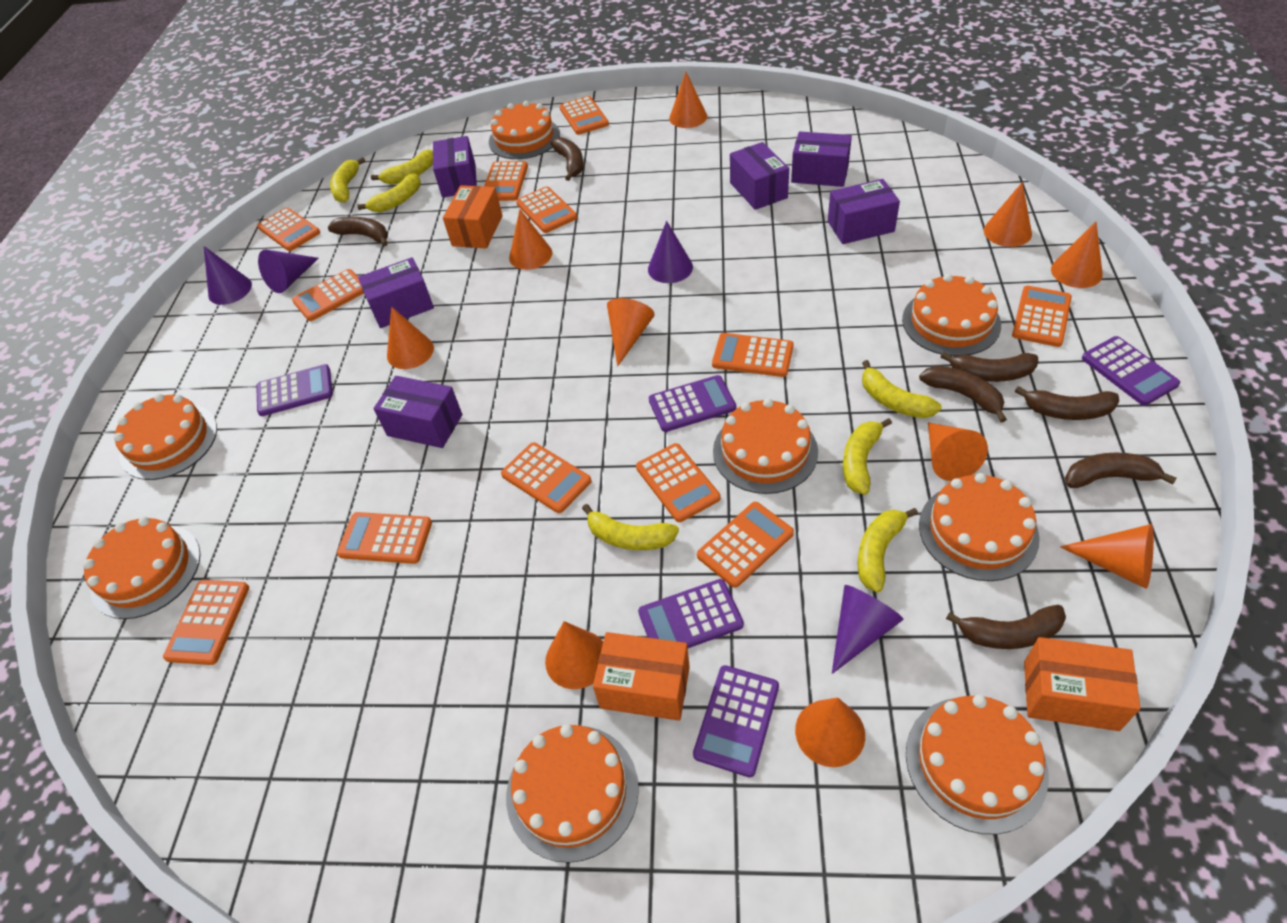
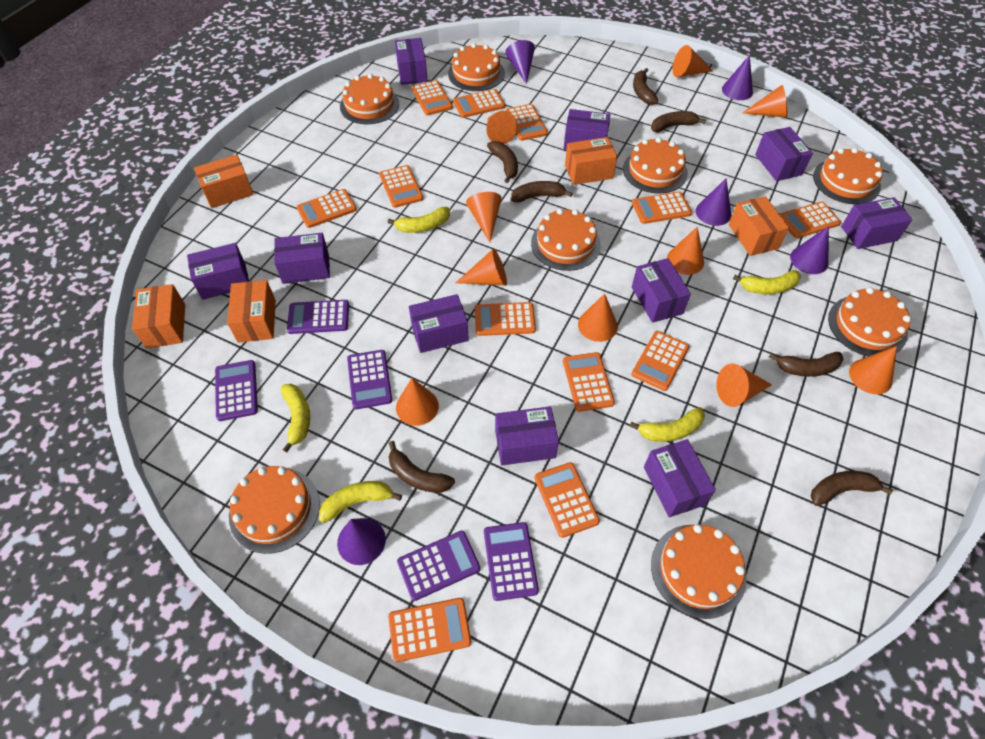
orange box: 3 -> 5
purple box: 6 -> 10
purple cone: 4 -> 5
yellow banana: 7 -> 5

